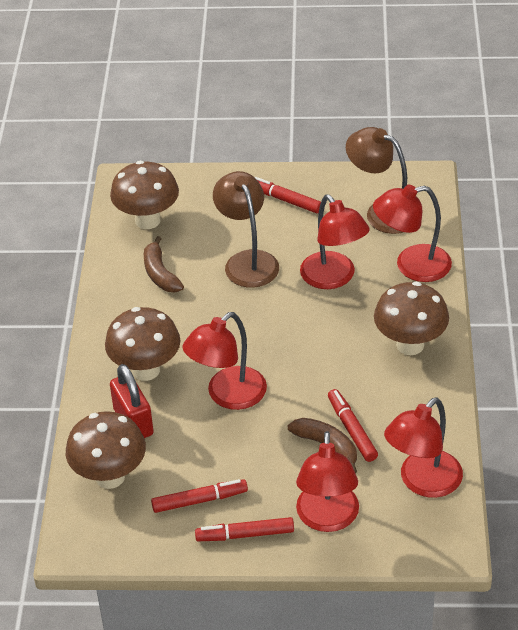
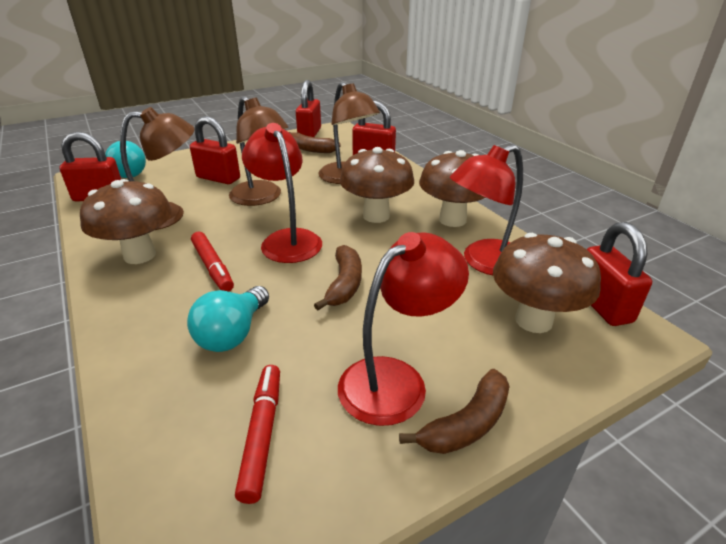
brown banana: 2 -> 3
brown lamp: 2 -> 3
red lamp: 5 -> 3
red marker: 4 -> 2
red padlock: 1 -> 5
turquoise light bulb: 0 -> 2

